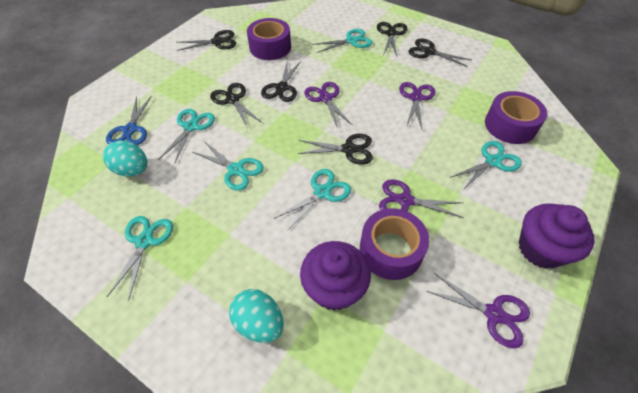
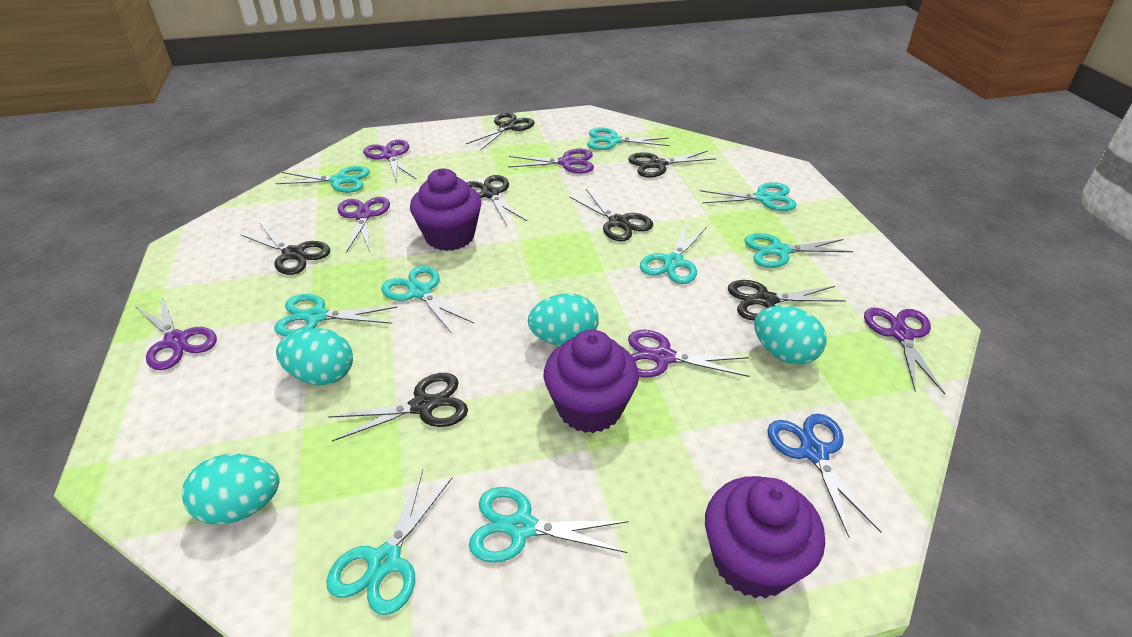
black scissors: 6 -> 7
purple cupcake: 2 -> 3
purple scissors: 4 -> 6
purple tape: 3 -> 0
turquoise egg: 2 -> 4
turquoise scissors: 6 -> 9

